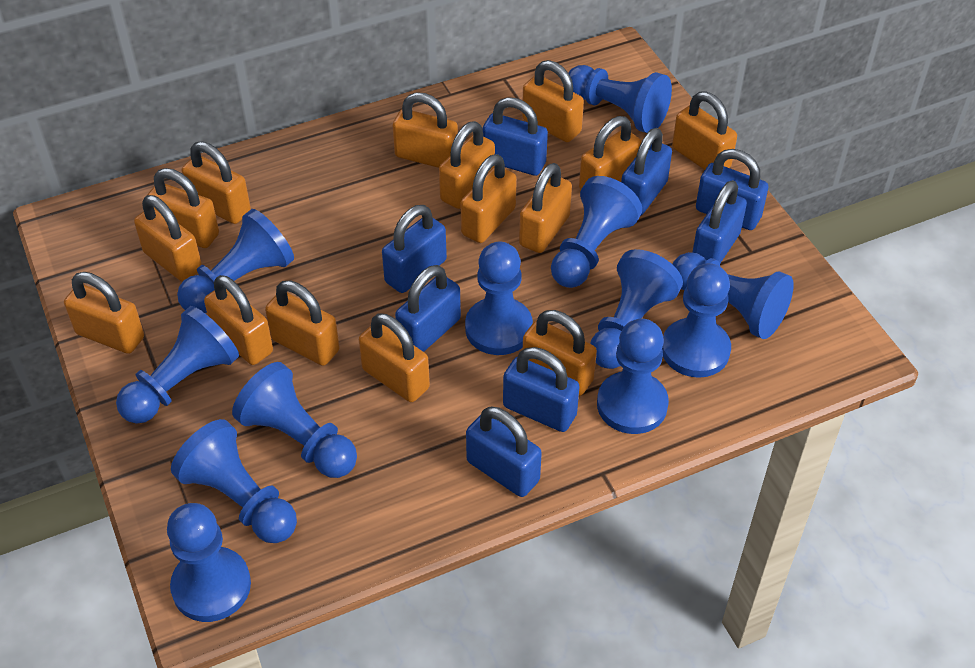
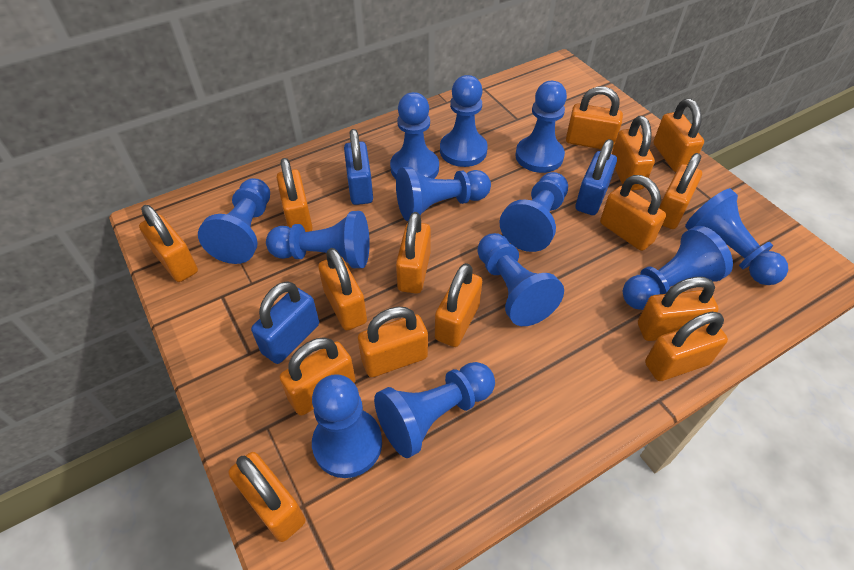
blue padlock: 8 -> 3

